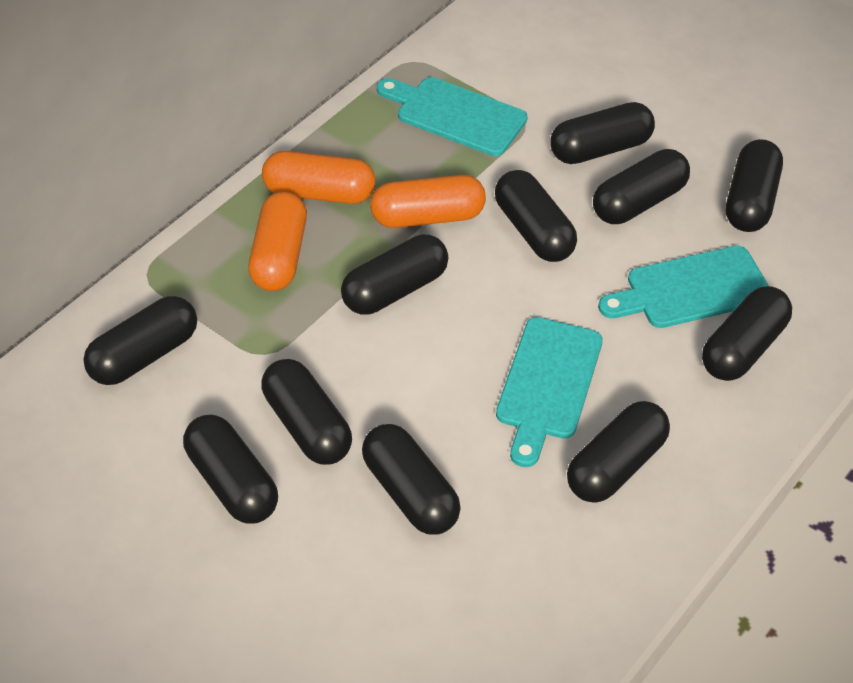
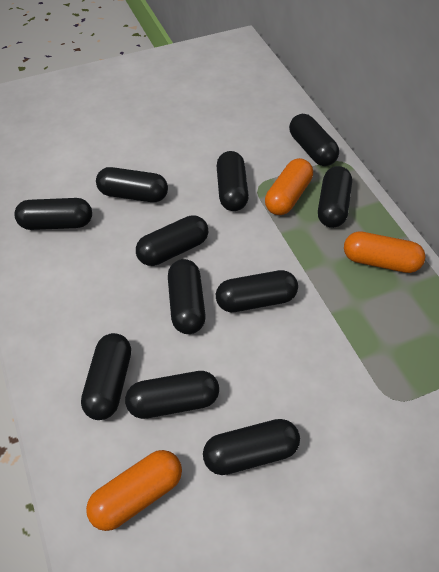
turquoise cutting board: 3 -> 0

